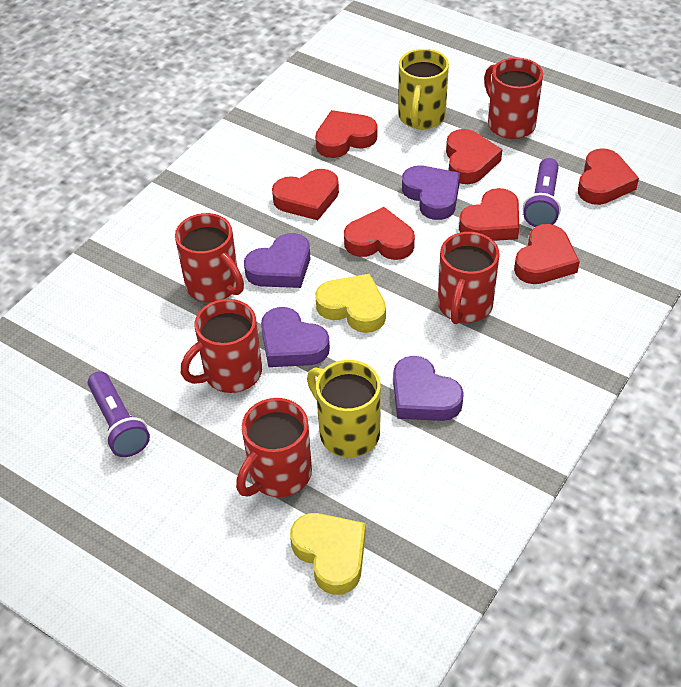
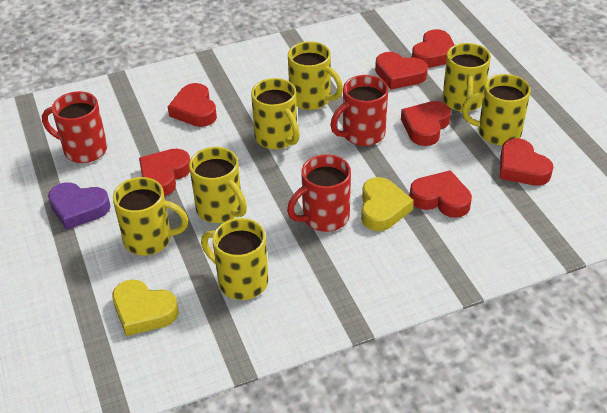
purple flashlight: 2 -> 0
purple heart: 4 -> 1
red mug: 5 -> 3
yellow mug: 2 -> 7

